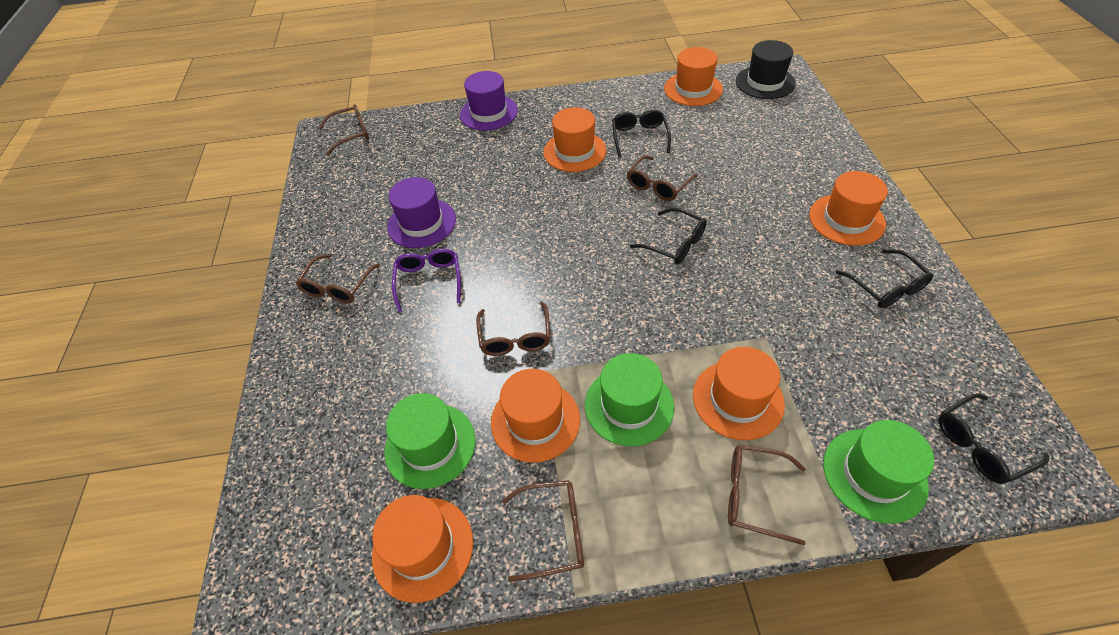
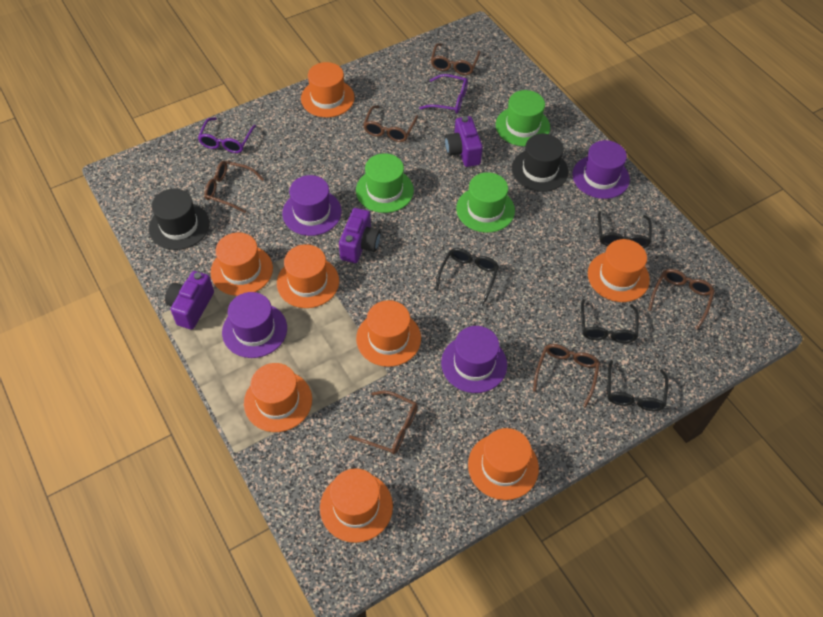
black hat: 1 -> 2
orange hat: 6 -> 8
purple camera: 0 -> 3
purple glasses: 1 -> 2
purple hat: 2 -> 4

